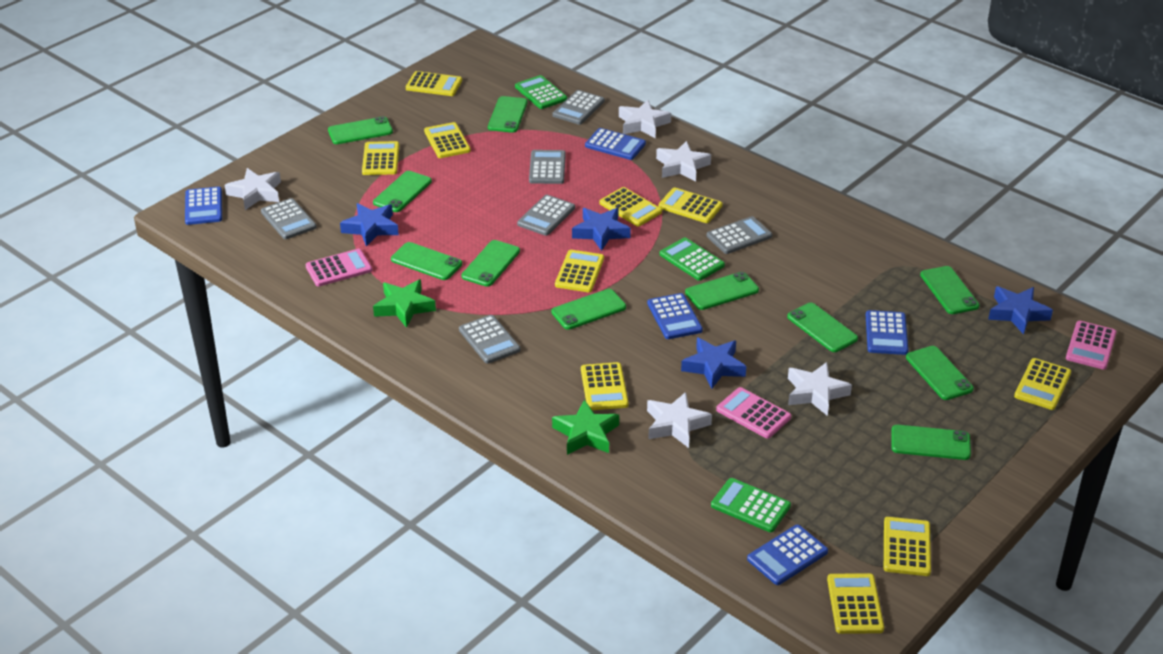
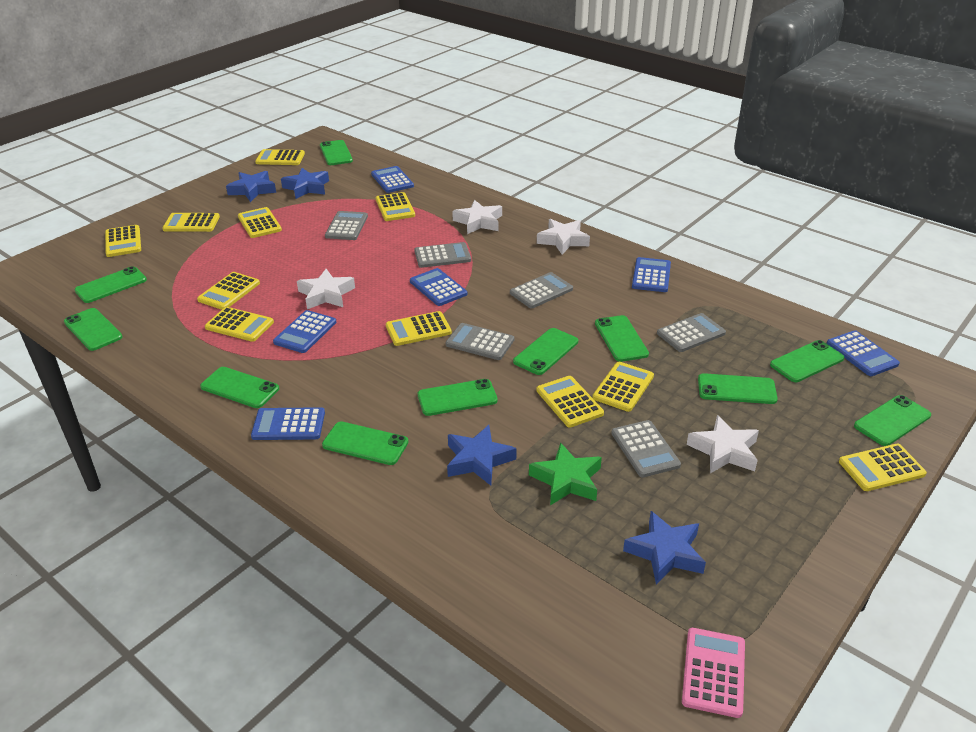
blue calculator: 5 -> 6
green calculator: 3 -> 0
green star: 2 -> 1
pink calculator: 3 -> 1
white star: 5 -> 4
yellow calculator: 10 -> 11

